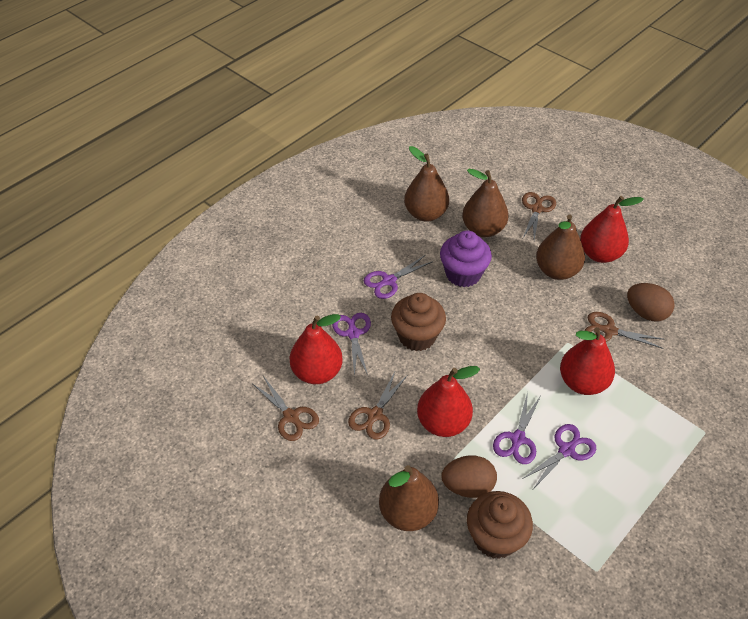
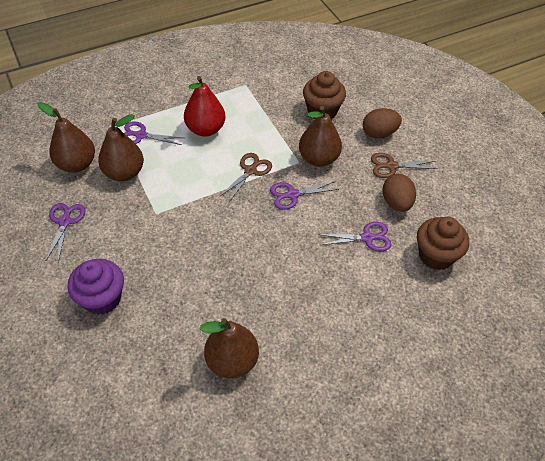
brown scissors: 4 -> 2
red pear: 4 -> 1

